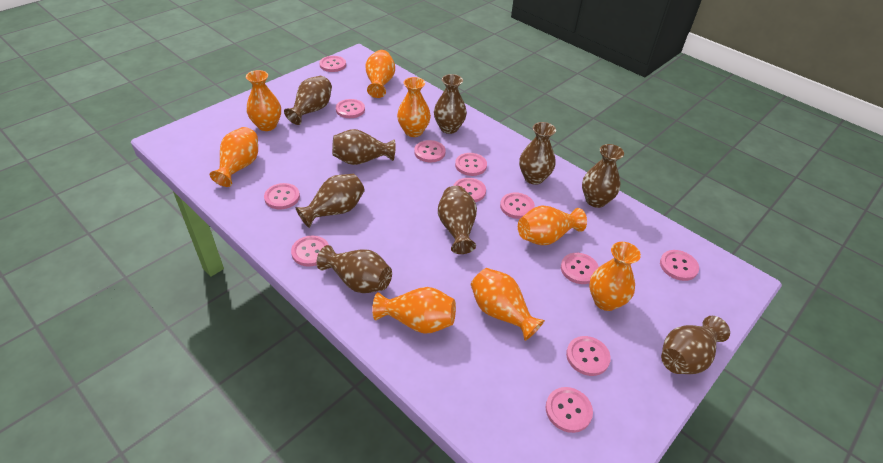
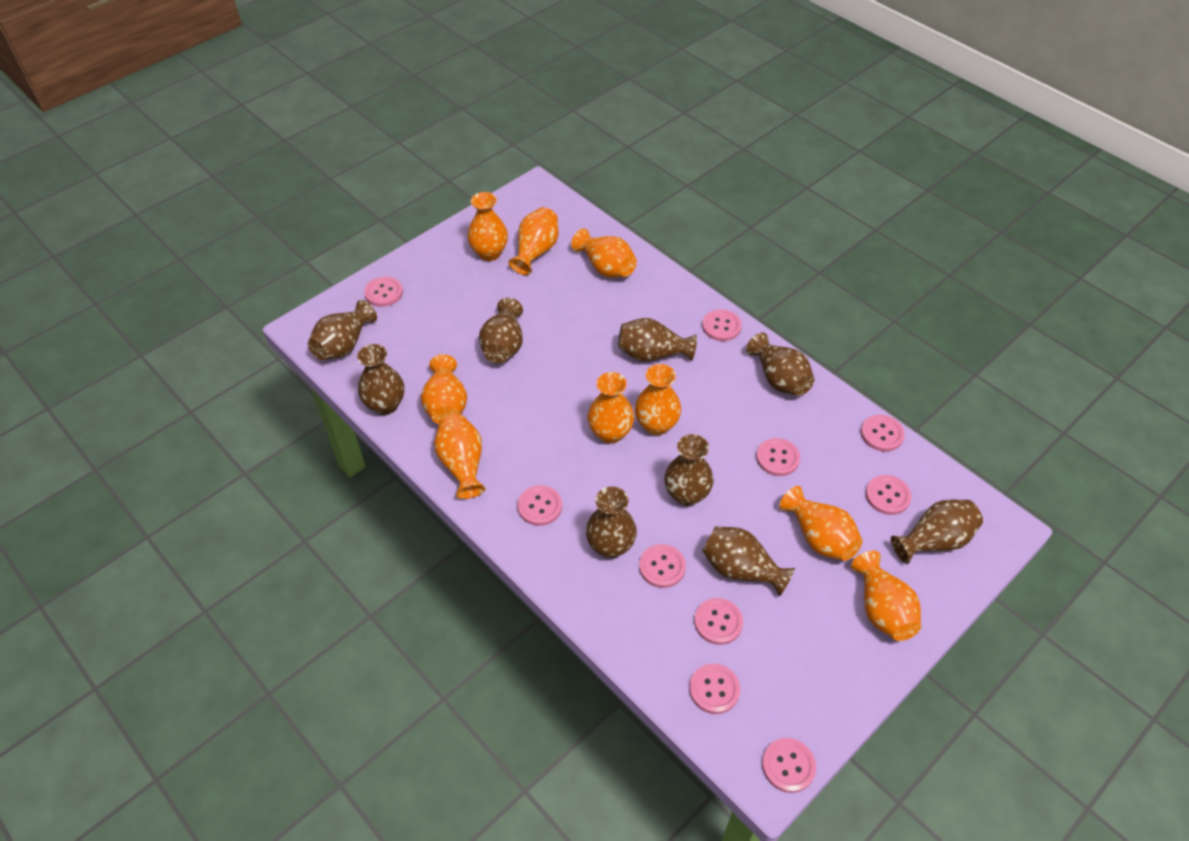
orange vase: 8 -> 9
pink button: 12 -> 10

